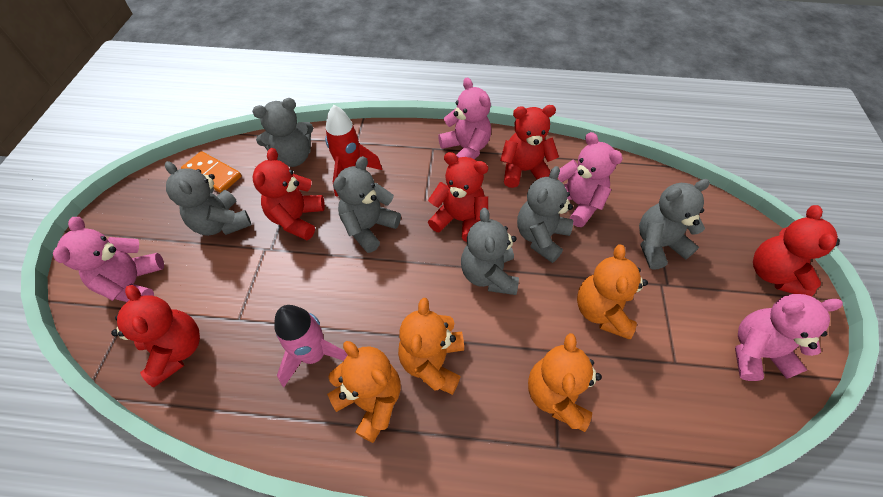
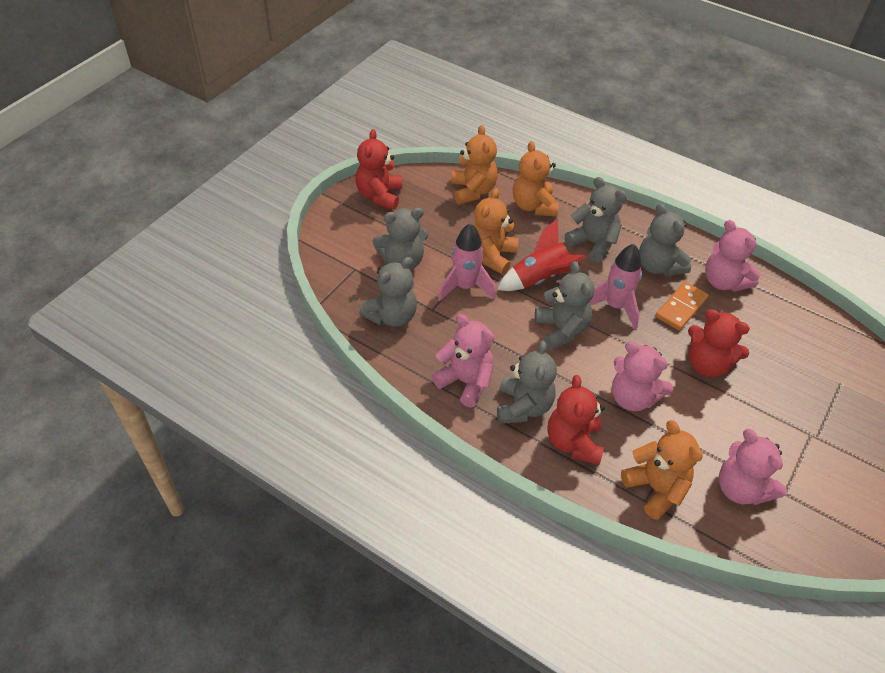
pink rocket: 1 -> 2
red teddy bear: 5 -> 3

